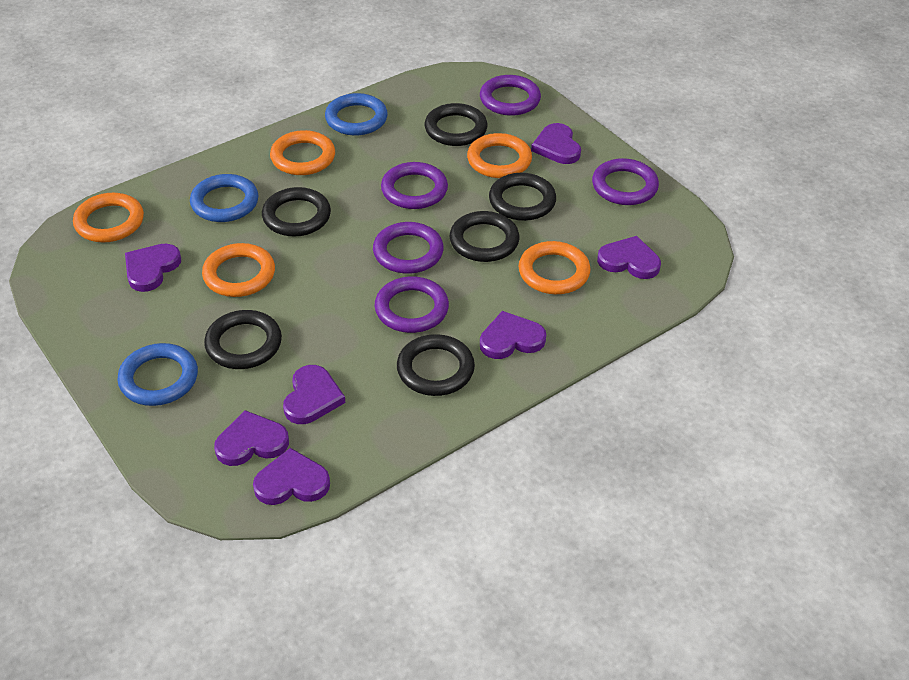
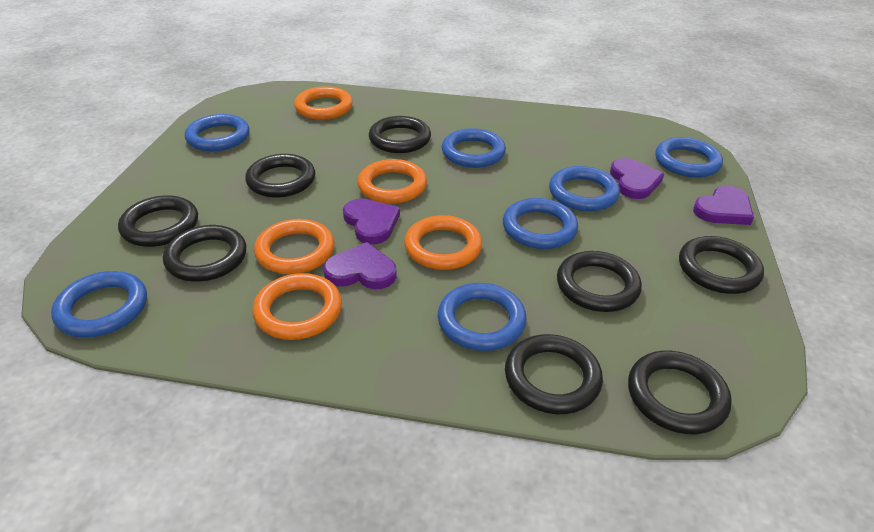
black ring: 6 -> 8
blue ring: 3 -> 7
purple heart: 7 -> 4
purple ring: 5 -> 0

